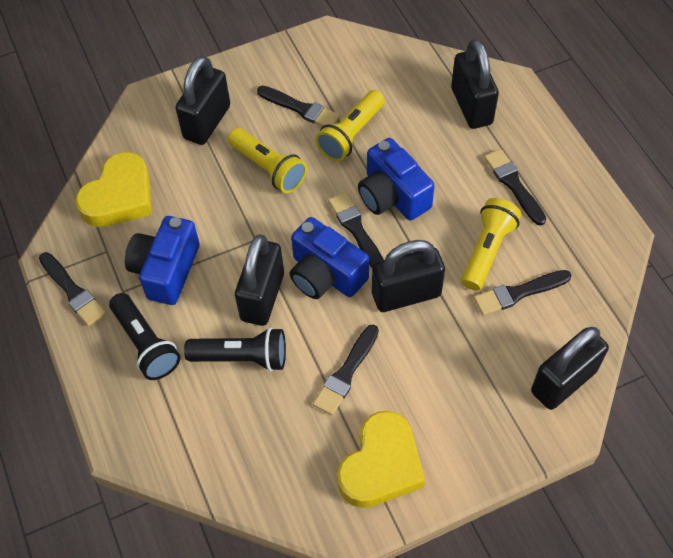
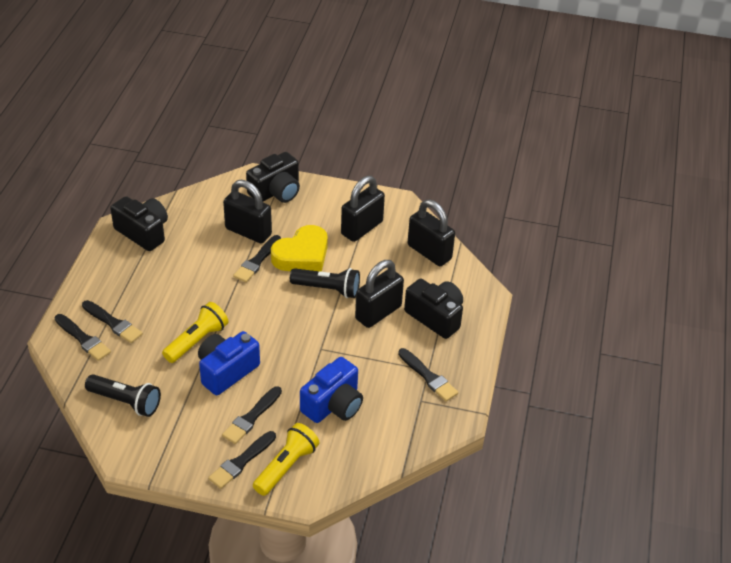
black camera: 0 -> 3
black padlock: 5 -> 4
blue camera: 3 -> 2
yellow flashlight: 3 -> 2
yellow heart: 2 -> 1

